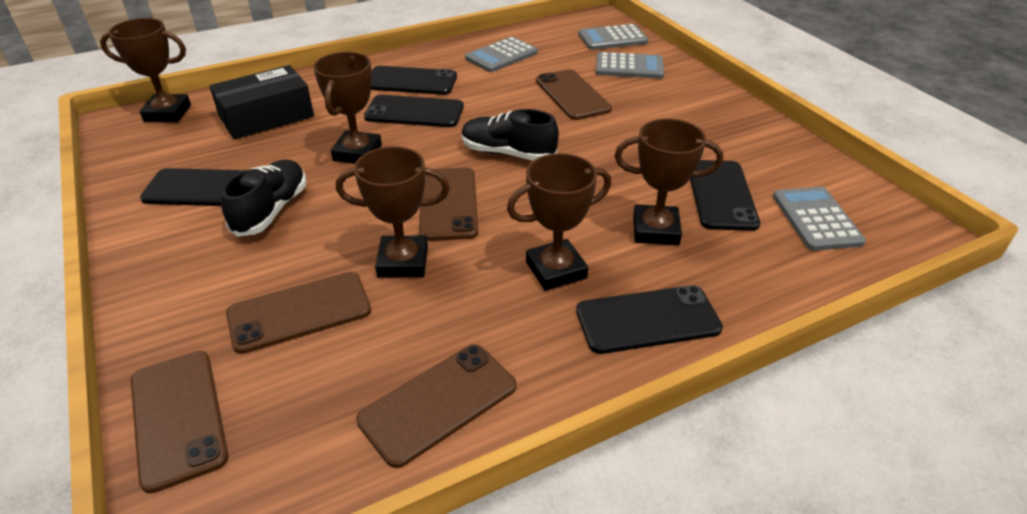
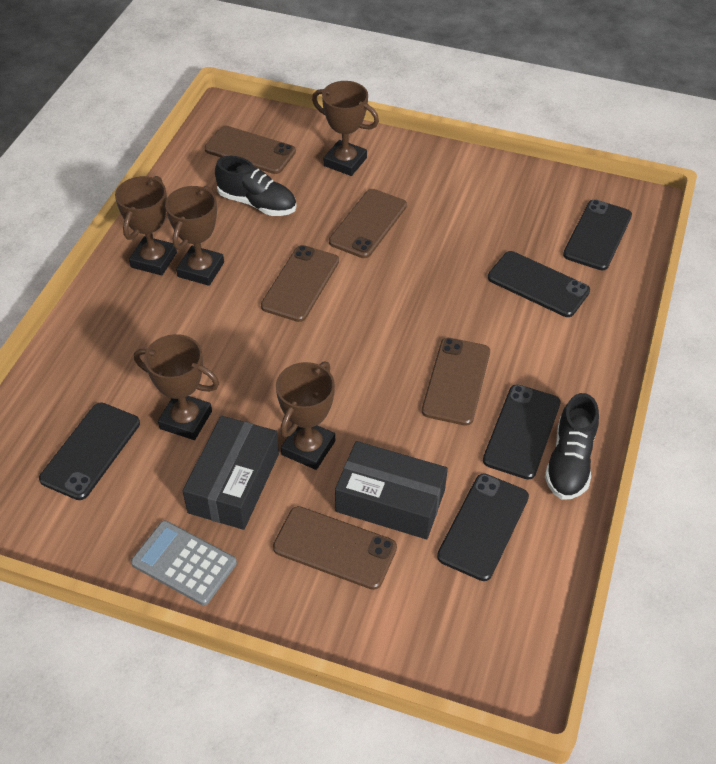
black box: 1 -> 2
grey calculator: 4 -> 1

